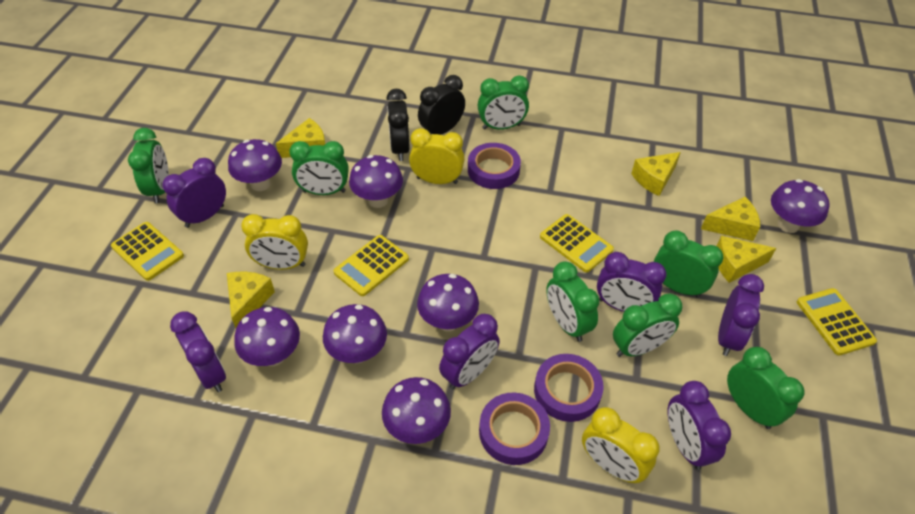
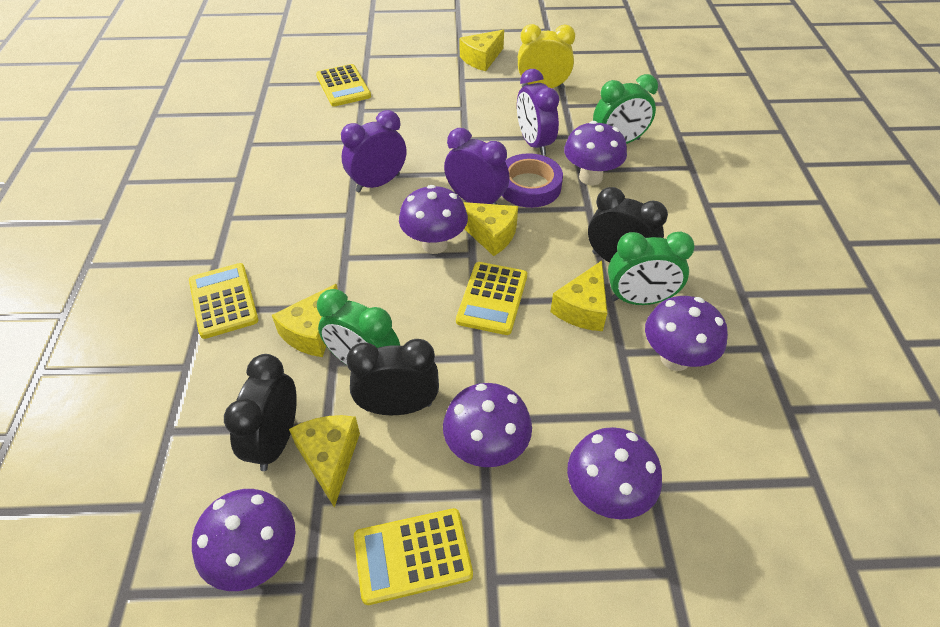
black clock: 2 -> 3
green clock: 7 -> 3
purple clock: 6 -> 3
purple mushroom: 7 -> 6
purple tape: 3 -> 1
yellow clock: 3 -> 1

